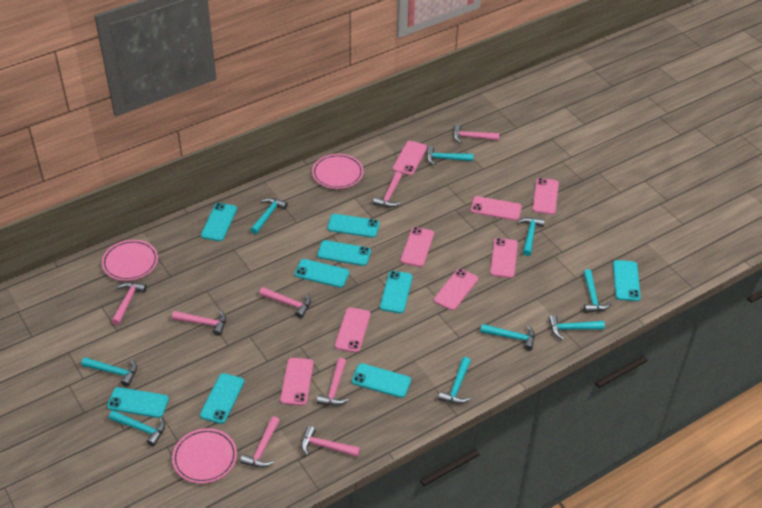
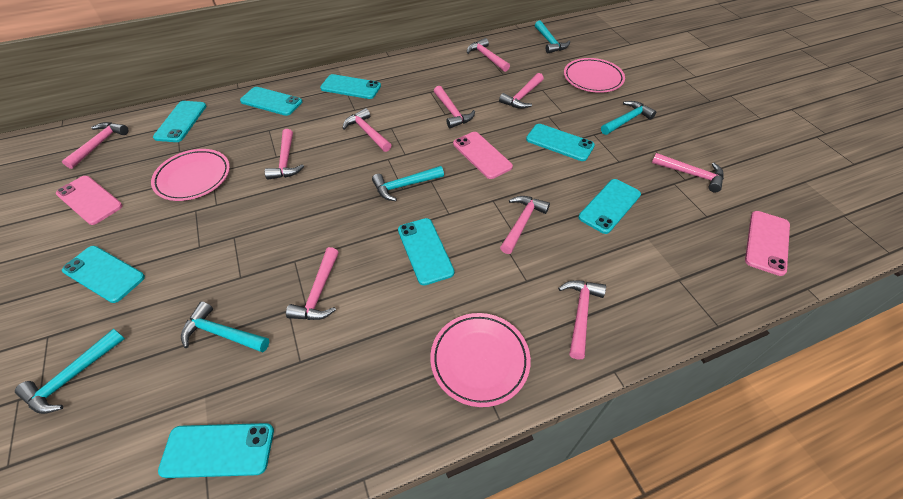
pink hammer: 8 -> 10
pink phone: 8 -> 3
turquoise hammer: 9 -> 5
turquoise phone: 9 -> 8

